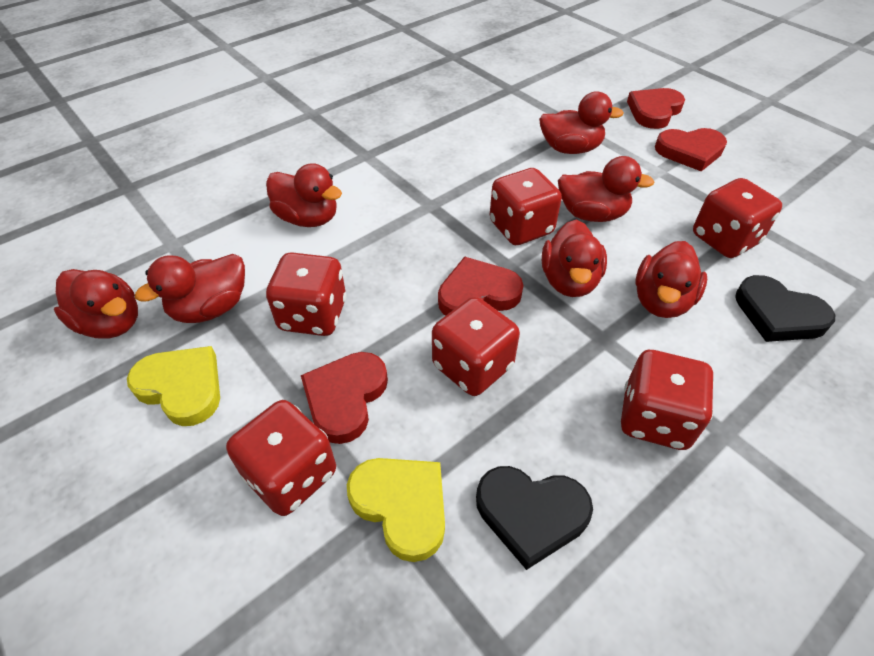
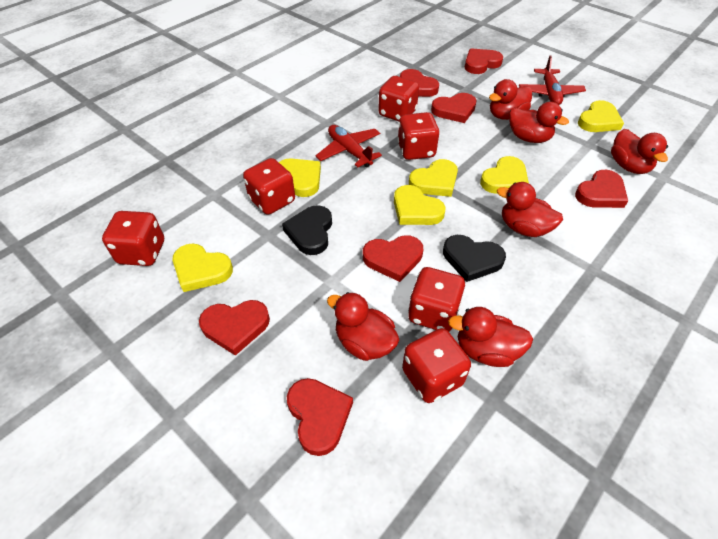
red duck: 7 -> 6
red heart: 4 -> 7
red plane: 0 -> 2
yellow heart: 2 -> 6

